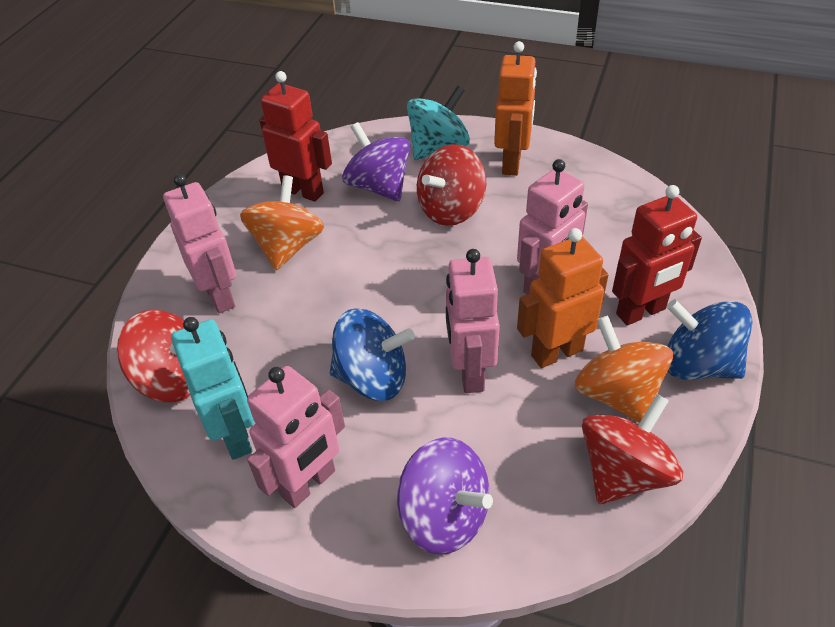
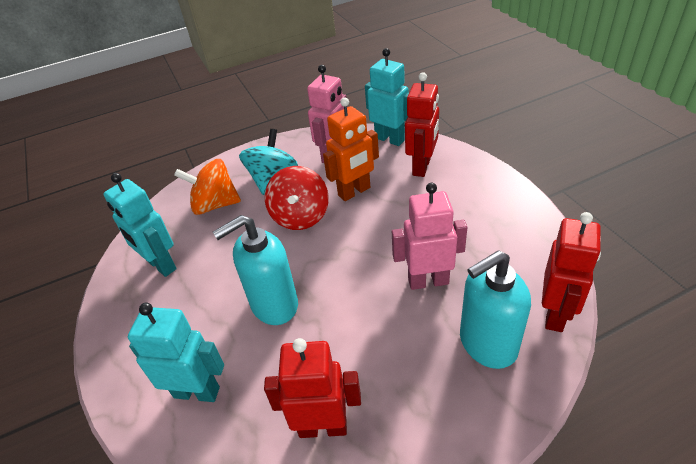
blue spinning top: 2 -> 0
orange robot: 2 -> 1
orange spinning top: 2 -> 1
pink robot: 4 -> 2
purple spinning top: 2 -> 0
red robot: 2 -> 3
red spinning top: 3 -> 1
turquoise robot: 1 -> 3
turquoise soap dispenser: 0 -> 2

